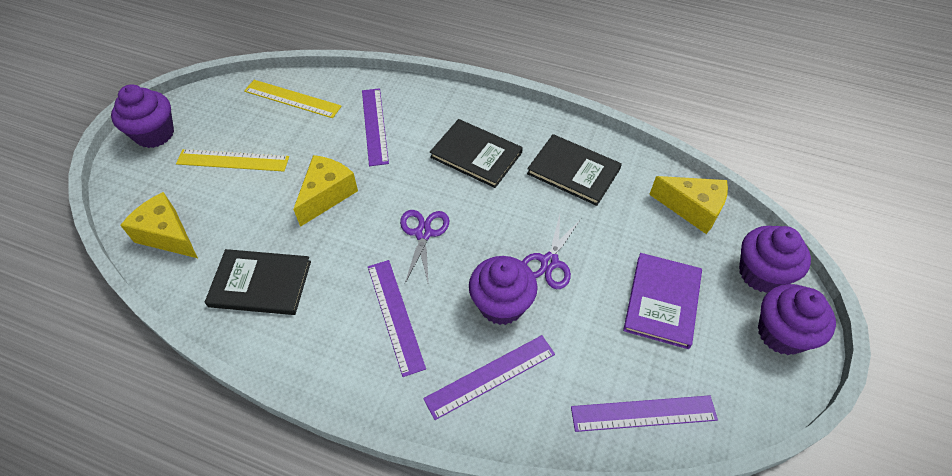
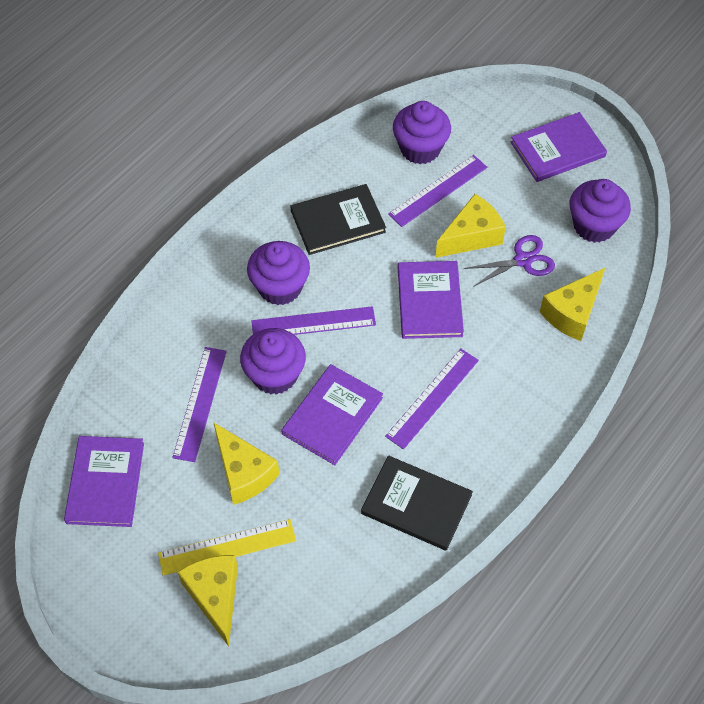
black book: 3 -> 2
purple book: 1 -> 4
purple scissors: 2 -> 1
yellow cheese: 3 -> 4
yellow ruler: 2 -> 1

